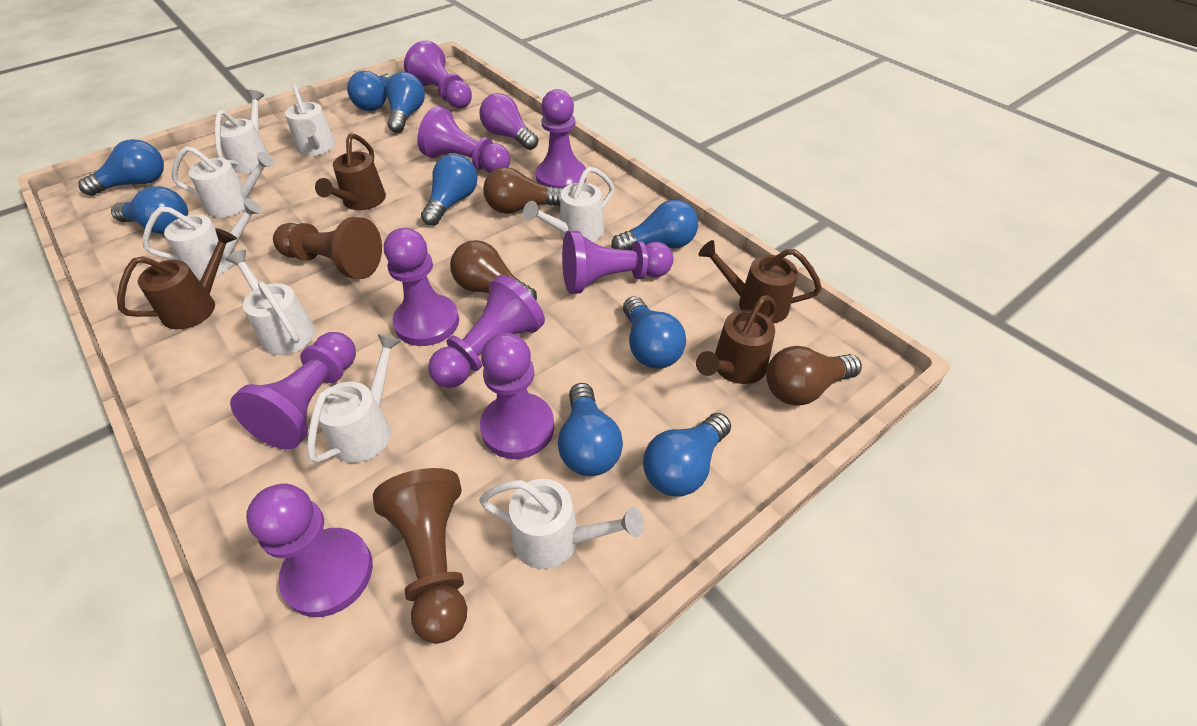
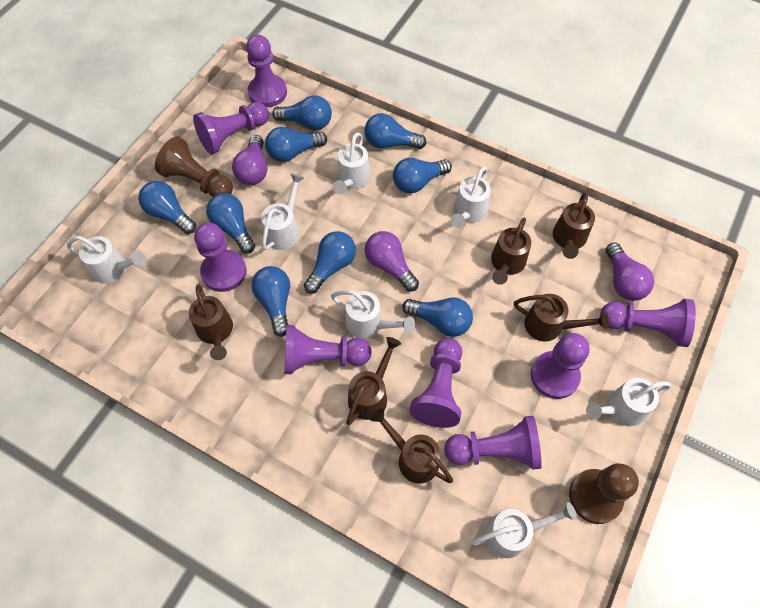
brown light bulb: 3 -> 0
brown watering can: 4 -> 6
purple light bulb: 1 -> 3
purple pawn: 9 -> 8
white watering can: 8 -> 7

